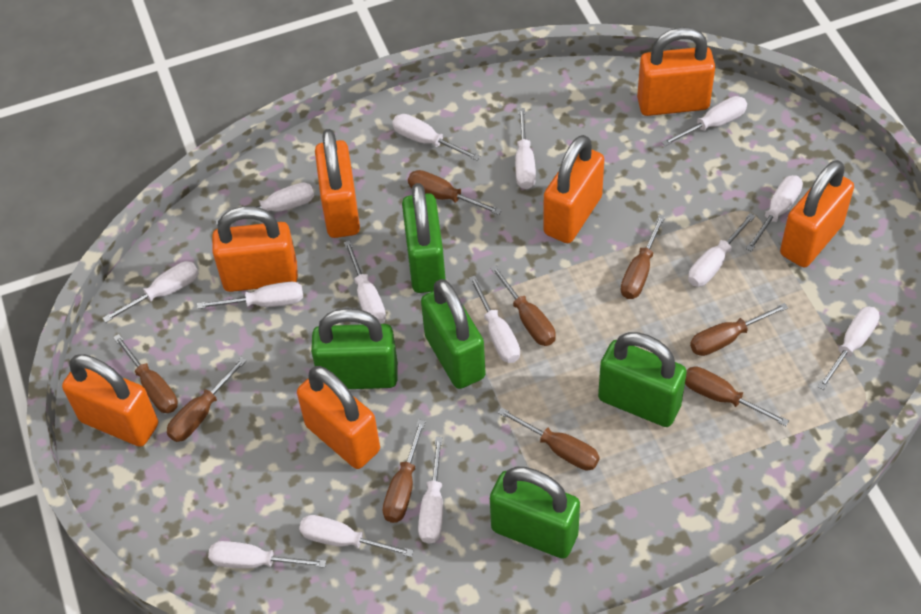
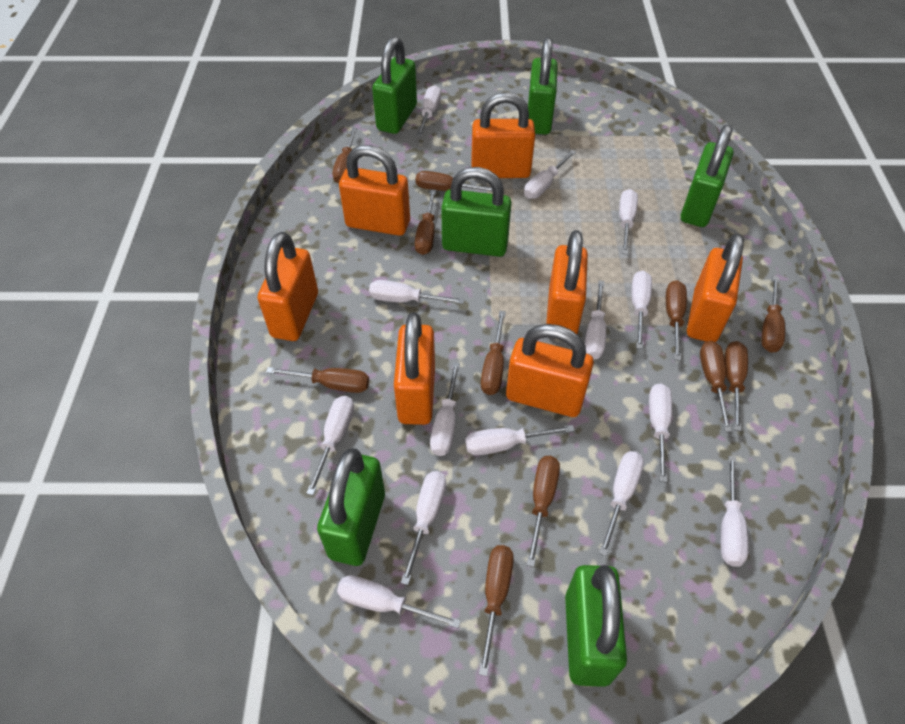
brown screwdriver: 9 -> 11
green padlock: 5 -> 6

